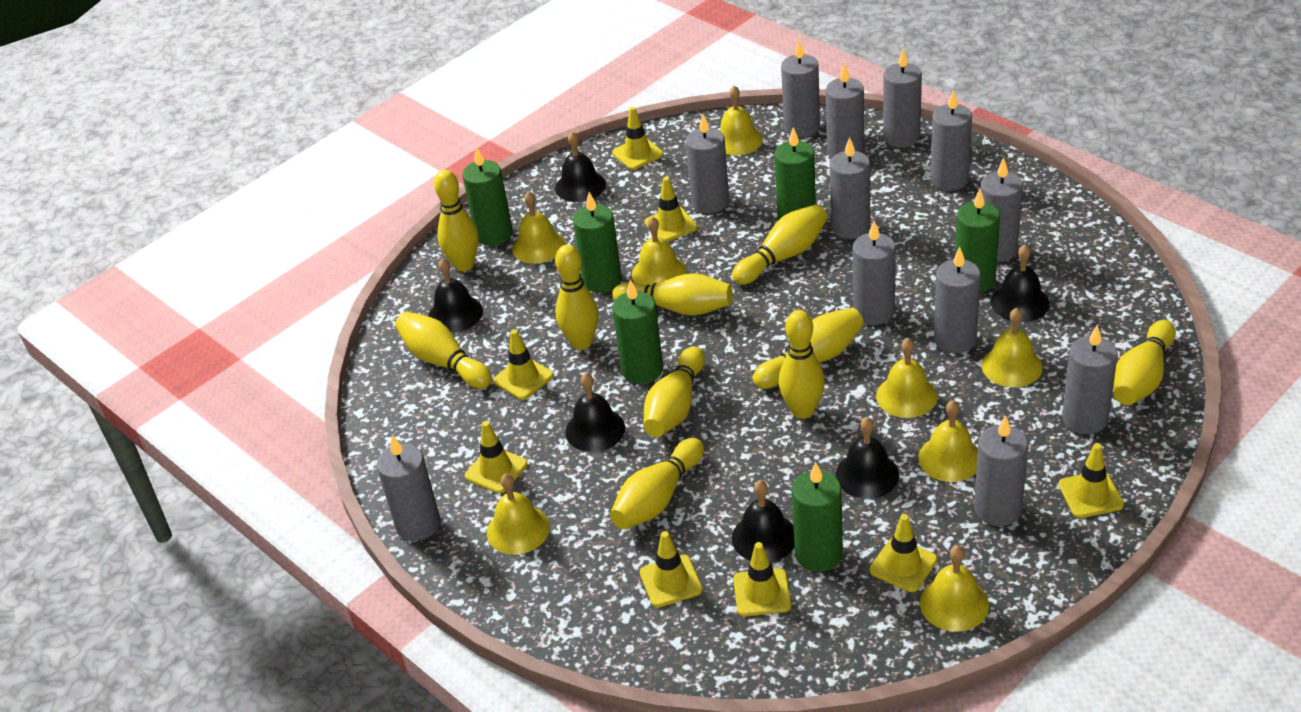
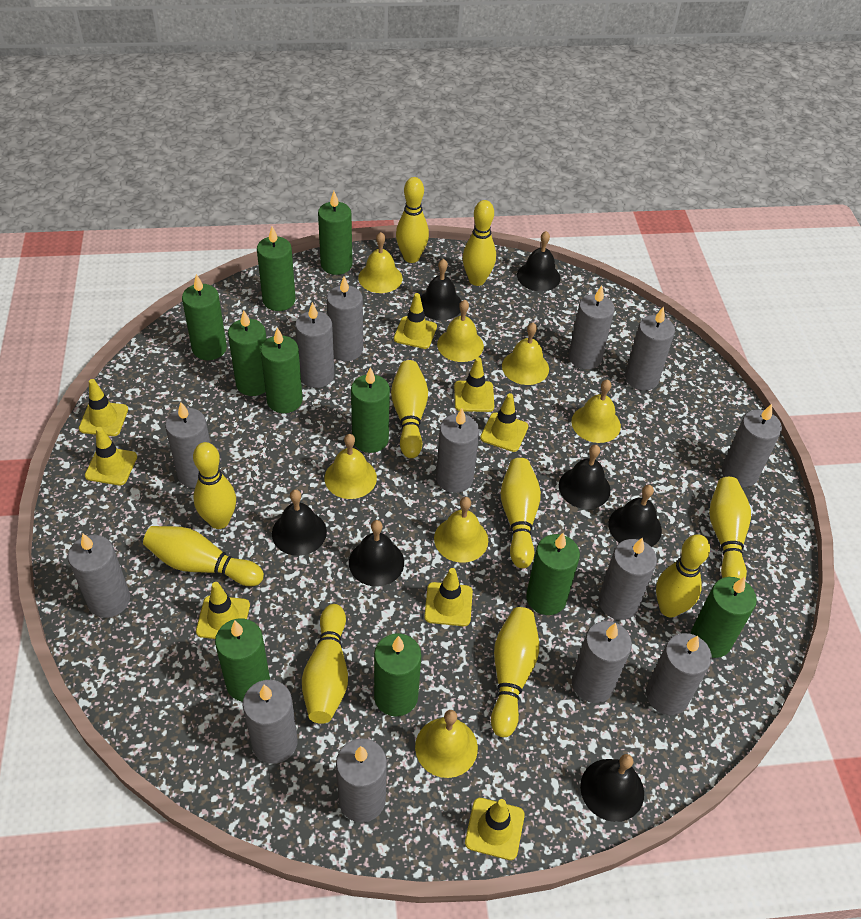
black bell: 6 -> 7
green candle: 6 -> 10
grey candle: 12 -> 13
yellow bell: 8 -> 7

